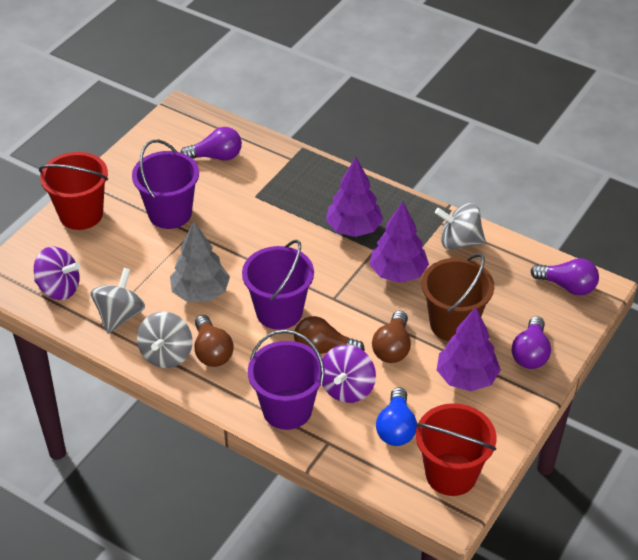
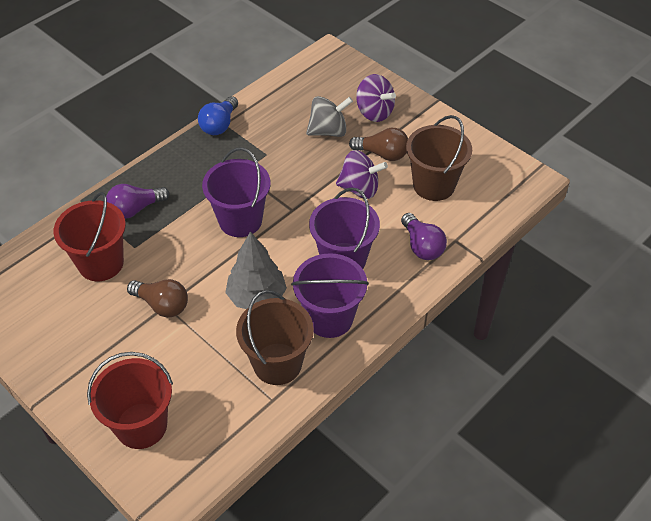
brown bucket: 1 -> 2
brown light bulb: 3 -> 2
grey spinning top: 3 -> 1
purple light bulb: 3 -> 2
purple tree: 3 -> 0

